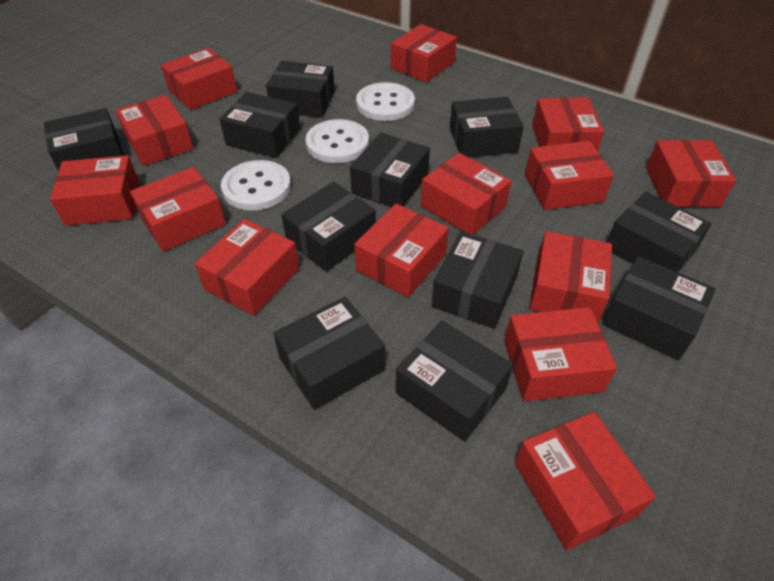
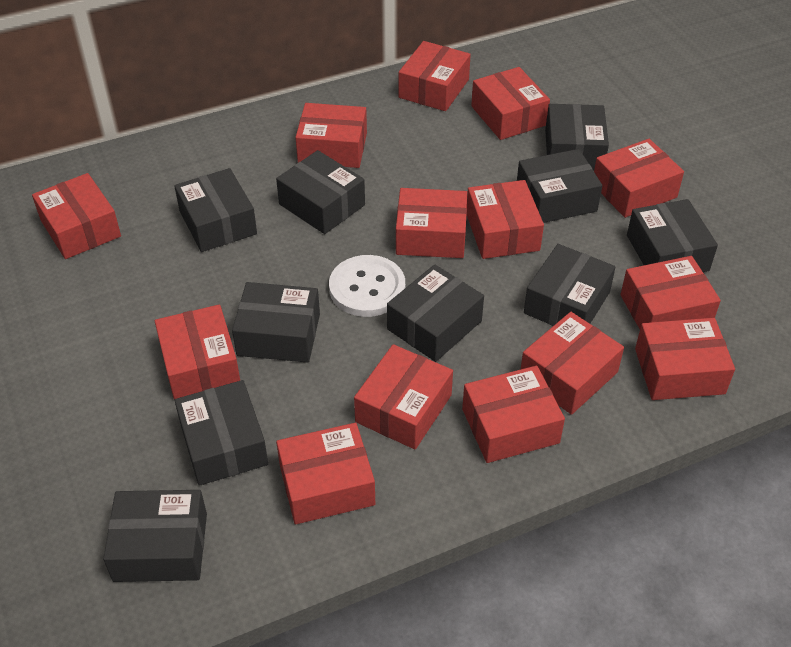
black box: 11 -> 10
white button: 3 -> 1

